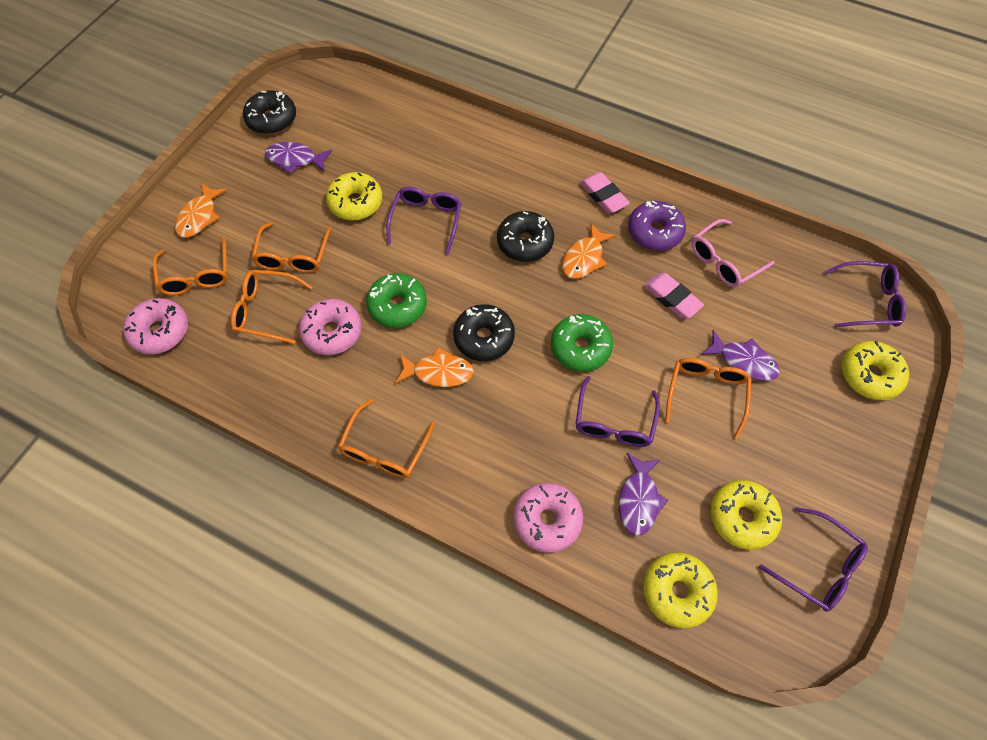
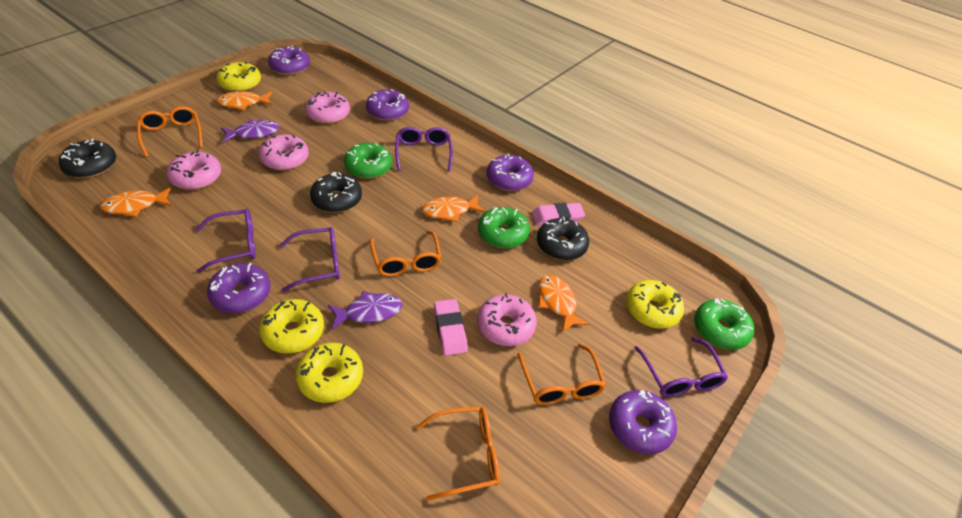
green donut: 2 -> 3
orange fish: 3 -> 4
orange glasses: 5 -> 4
pink donut: 3 -> 4
pink glasses: 1 -> 0
purple donut: 1 -> 5
purple fish: 3 -> 2

